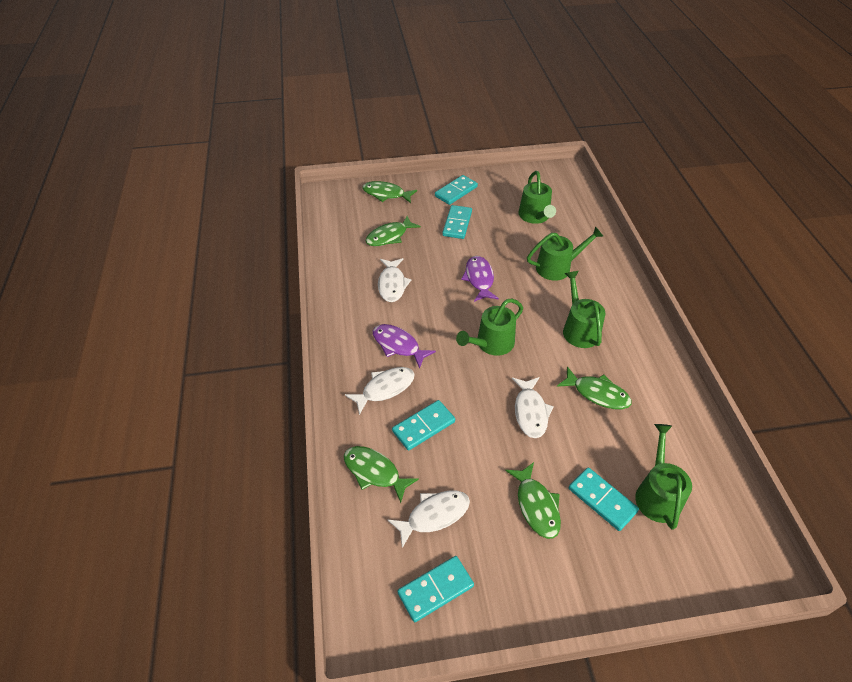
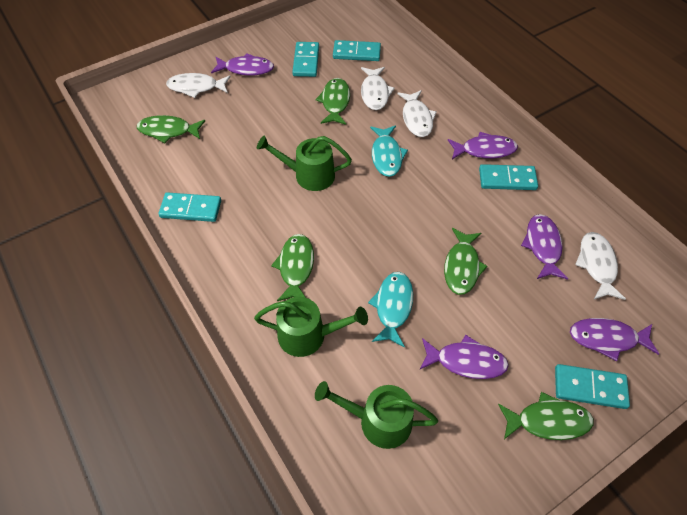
green watering can: 5 -> 3
purple fish: 2 -> 5
turquoise fish: 0 -> 2

